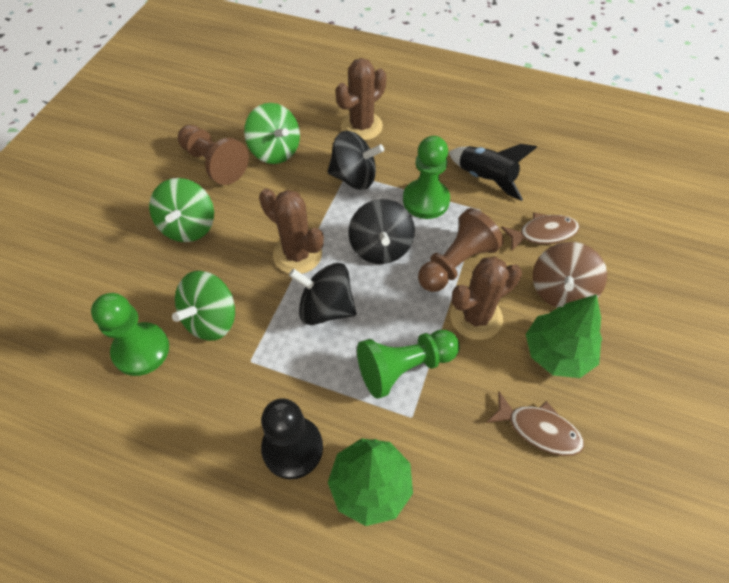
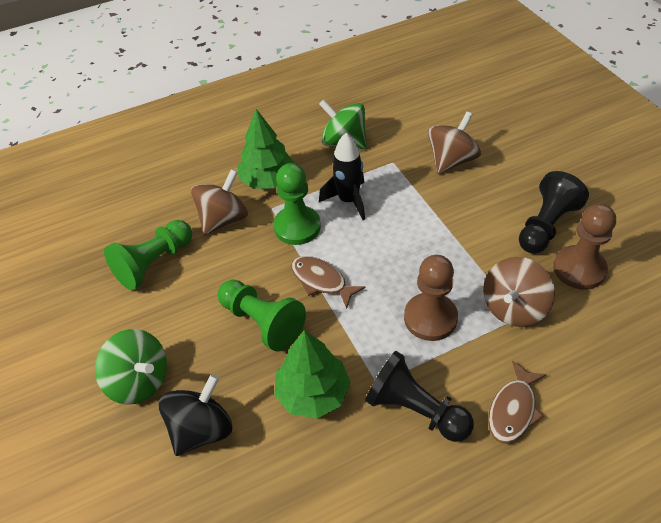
black pawn: 1 -> 2
black spinning top: 3 -> 1
brown cactus: 3 -> 0
brown spinning top: 1 -> 3
green spinning top: 3 -> 2

